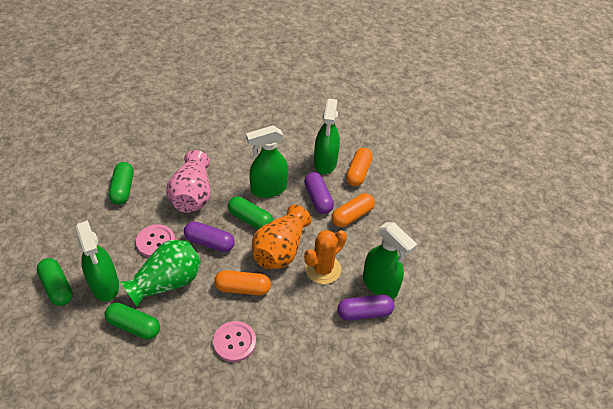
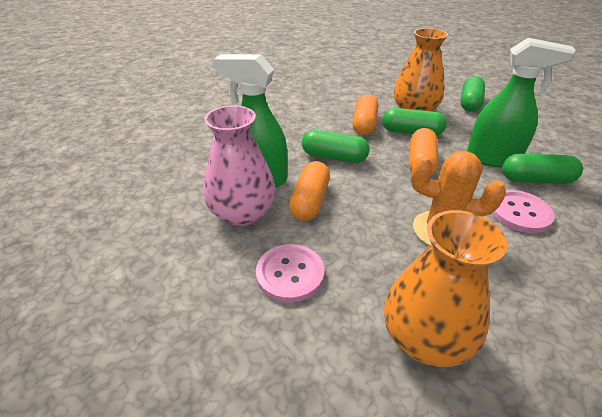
green spray bottle: 4 -> 2
green vase: 1 -> 0
orange vase: 1 -> 2
purple capsule: 3 -> 0

